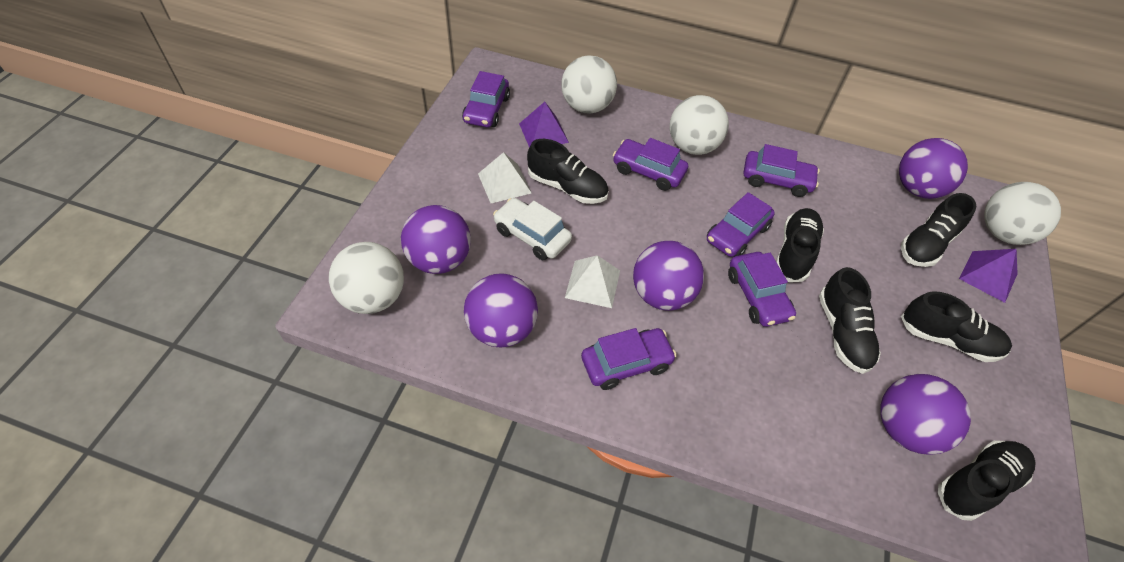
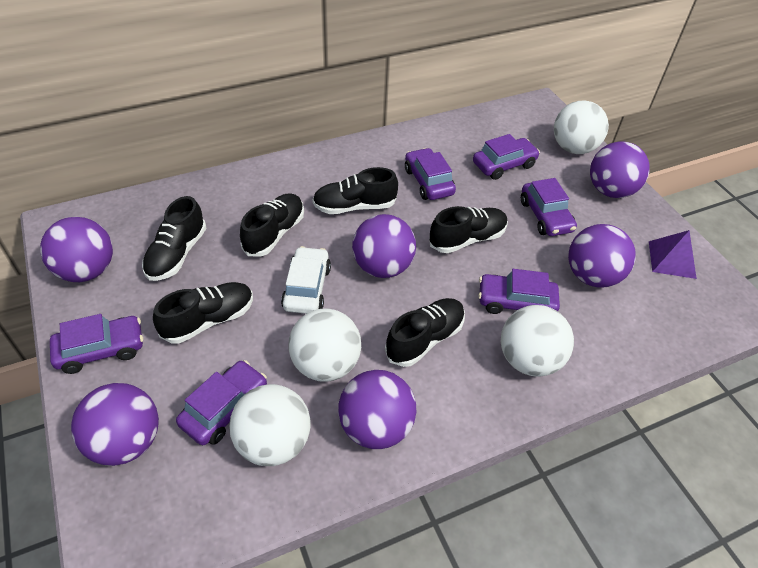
purple ball: 5 -> 6
purple pyramid: 2 -> 1
white pyramid: 2 -> 0

